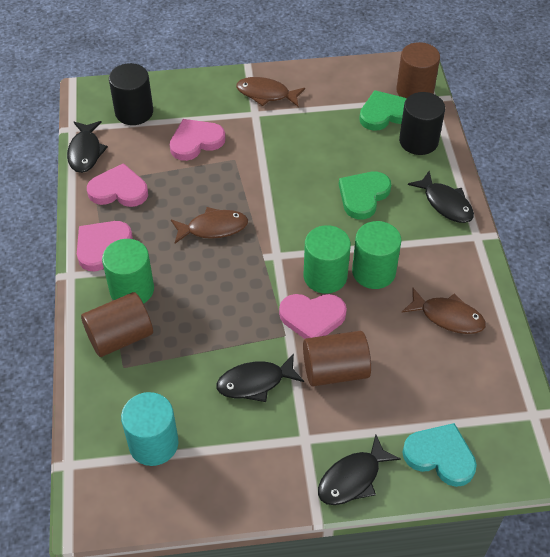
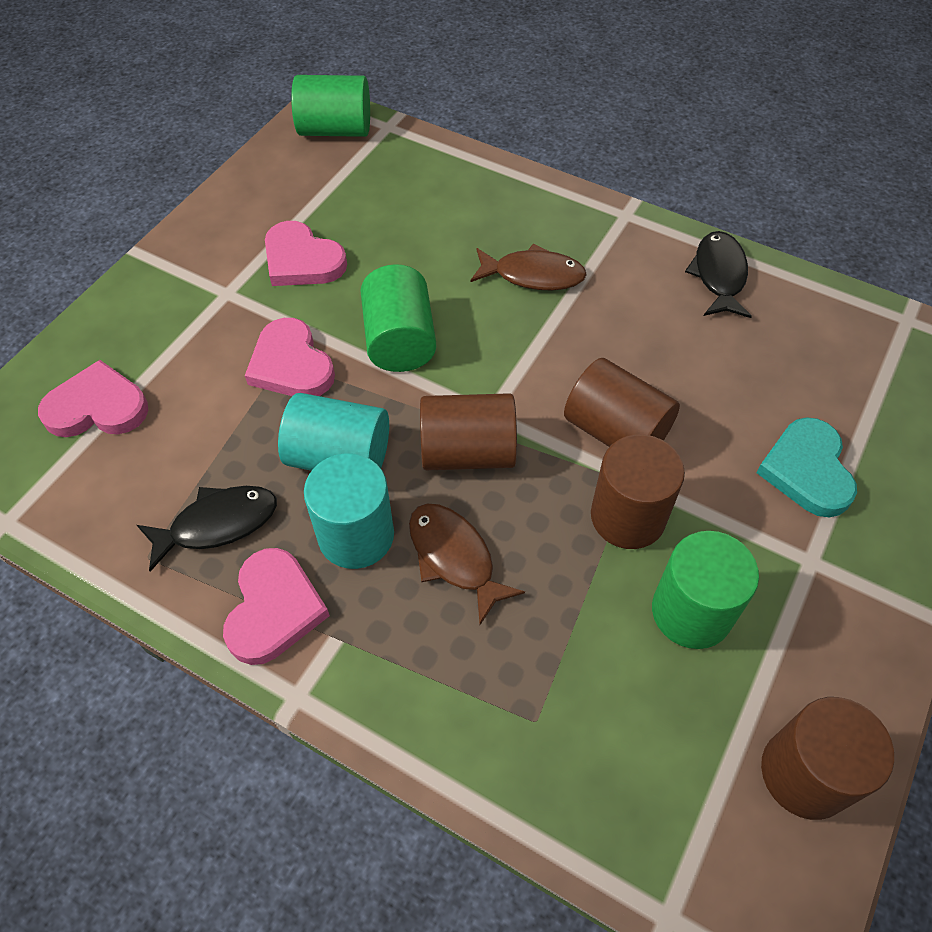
black cylinder: 2 -> 0
black fish: 4 -> 2
brown cylinder: 3 -> 4
brown fish: 3 -> 2
green heart: 2 -> 0
turquoise cylinder: 1 -> 2

